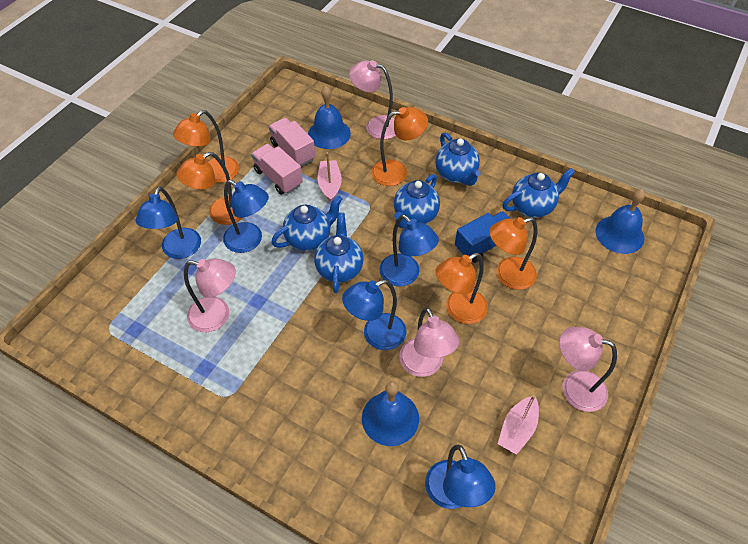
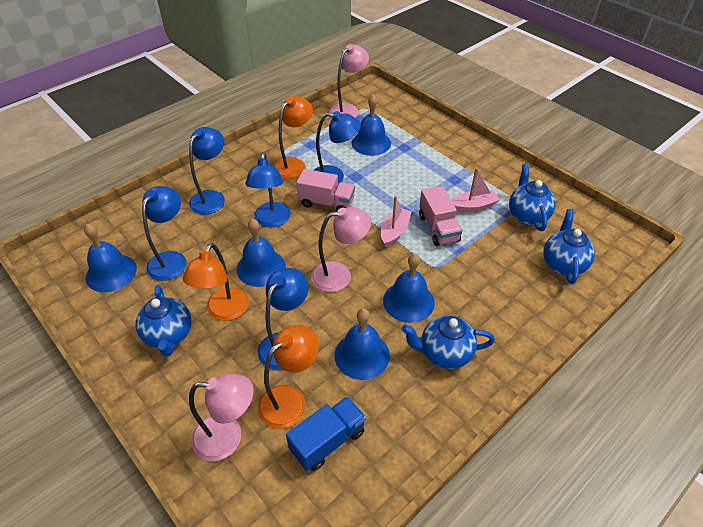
blue bell: 3 -> 5
blue teapot: 5 -> 4
orange lamp: 5 -> 3
pink lamp: 4 -> 3

